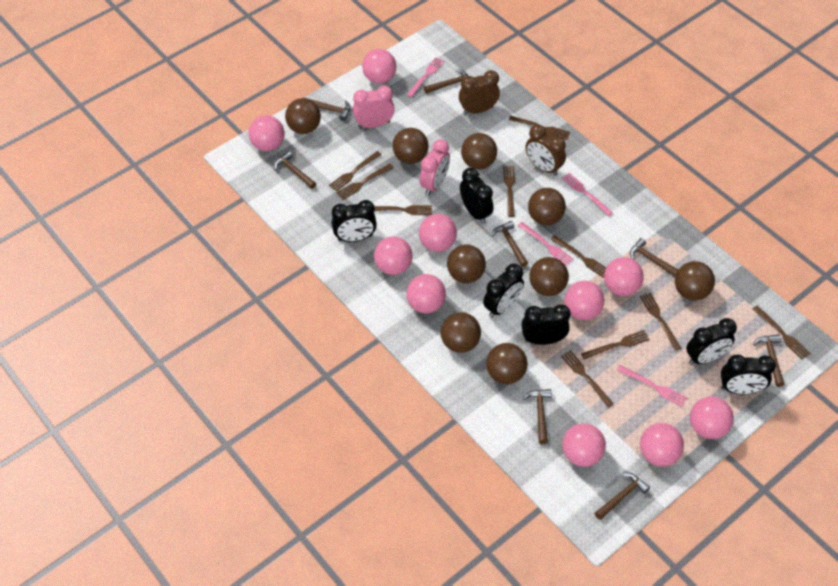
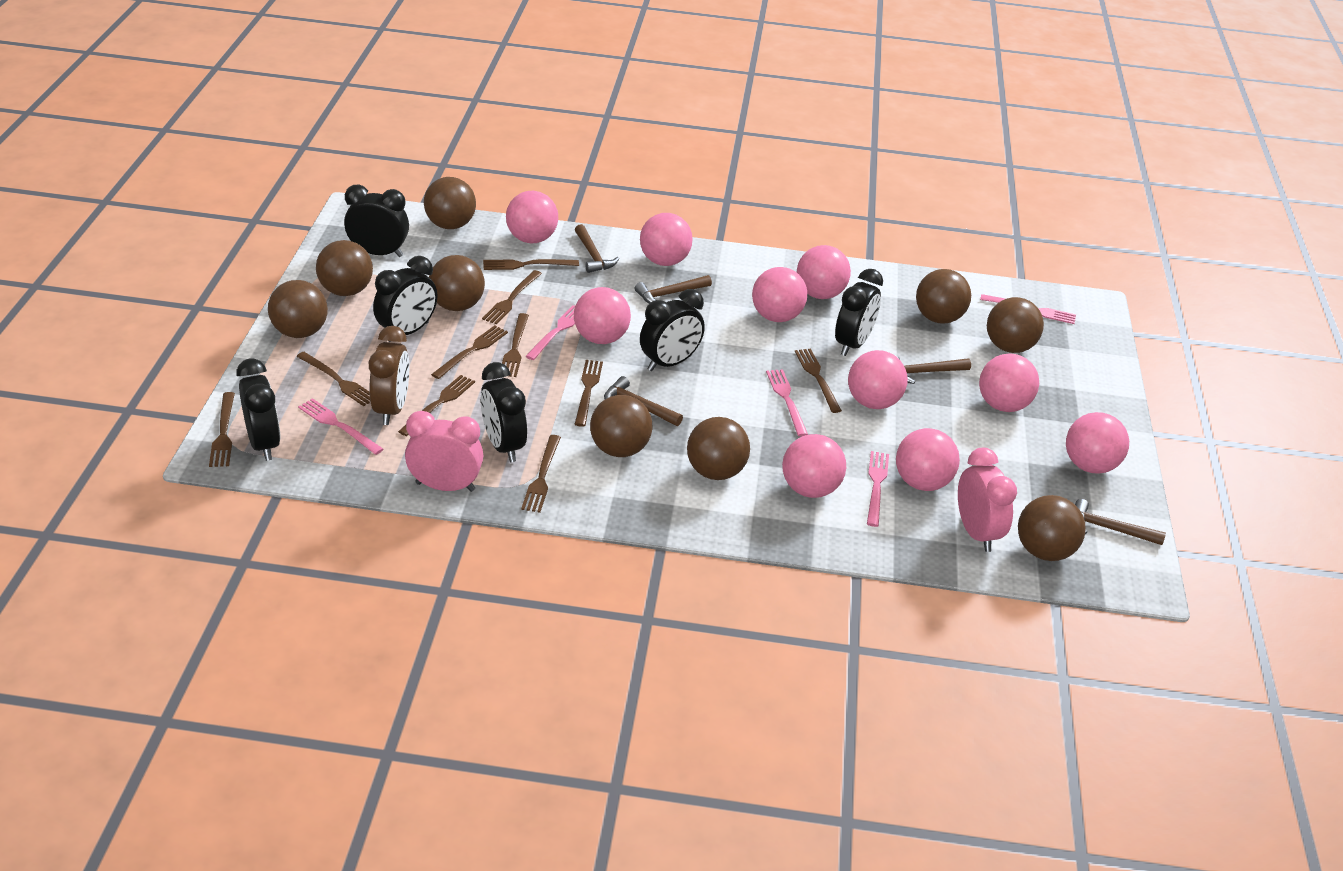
brown clock: 2 -> 1
brown hammer: 8 -> 5
pink fork: 4 -> 5

